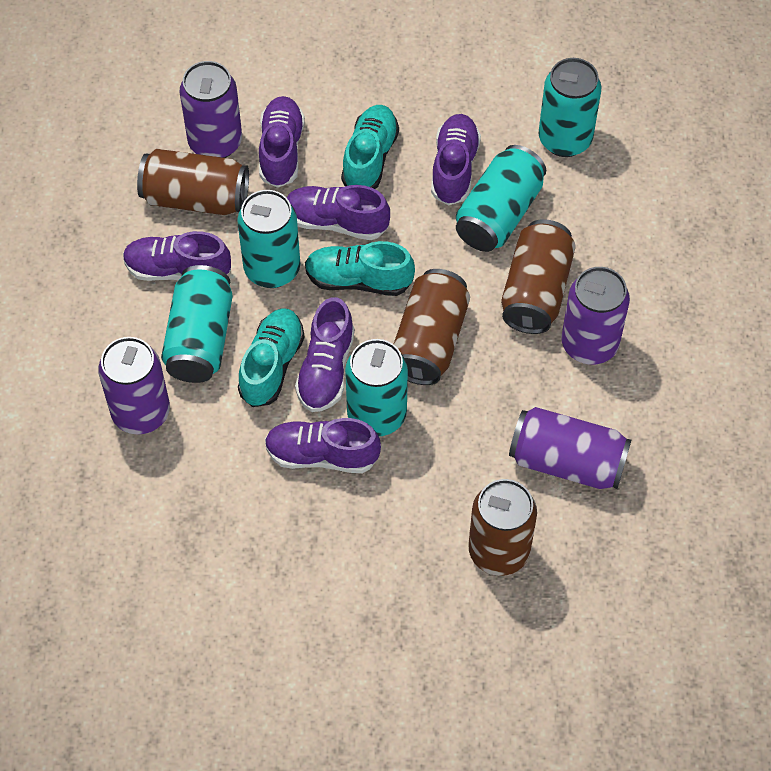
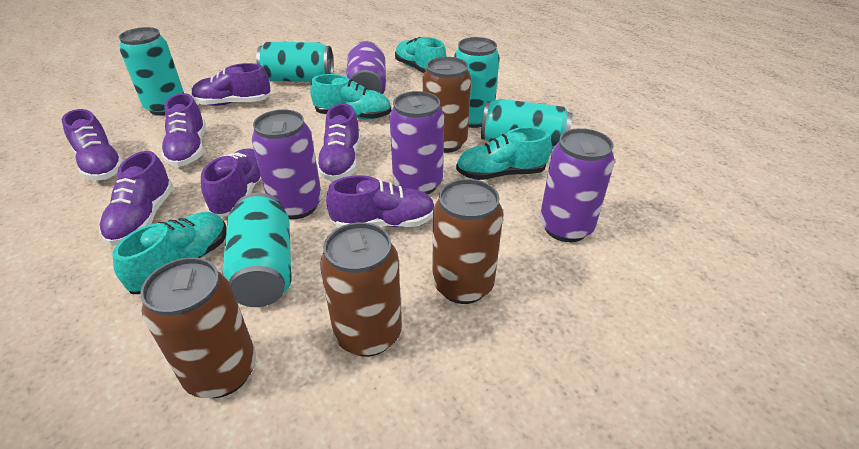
purple shoe: 6 -> 7
turquoise shoe: 3 -> 4

